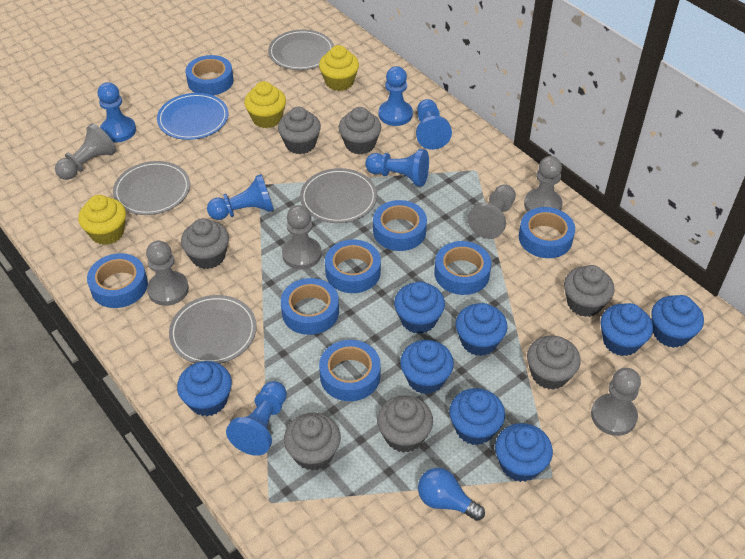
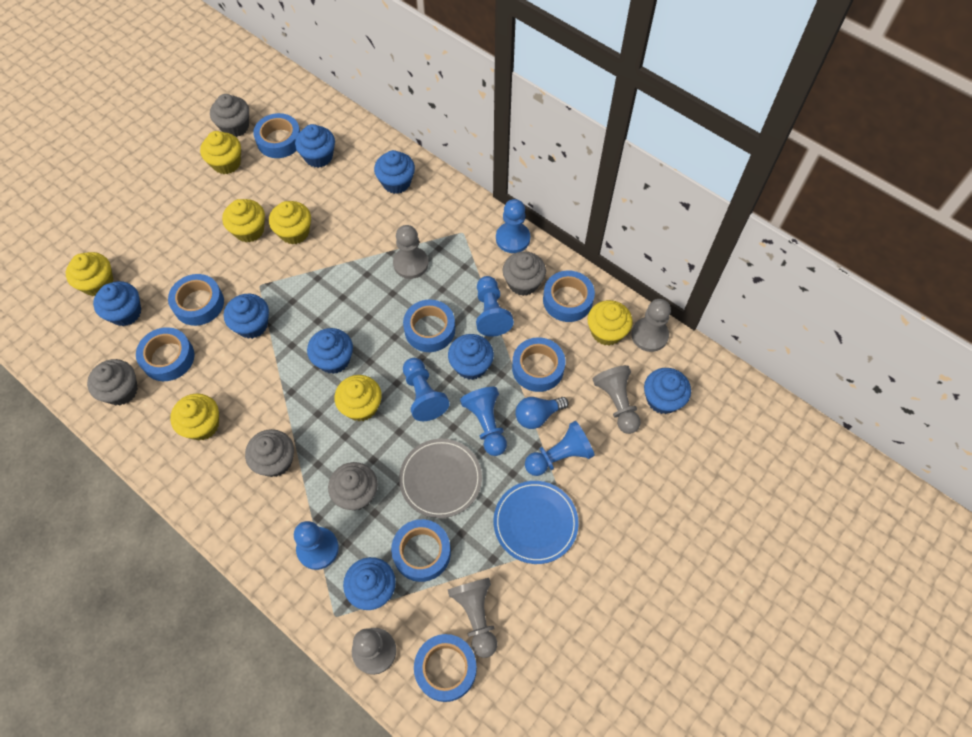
grey cupcake: 7 -> 5
grey pawn: 6 -> 5
grey plate: 4 -> 1
yellow cupcake: 3 -> 7

